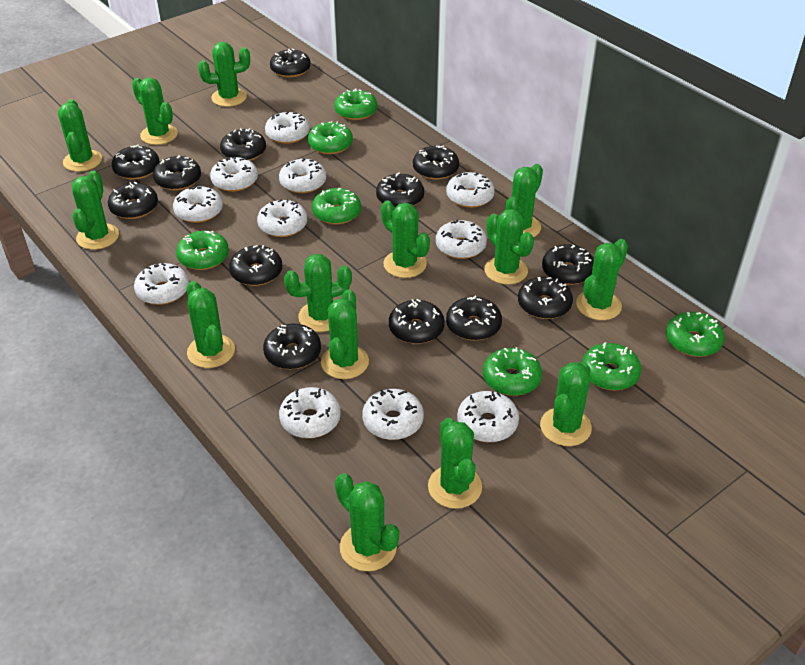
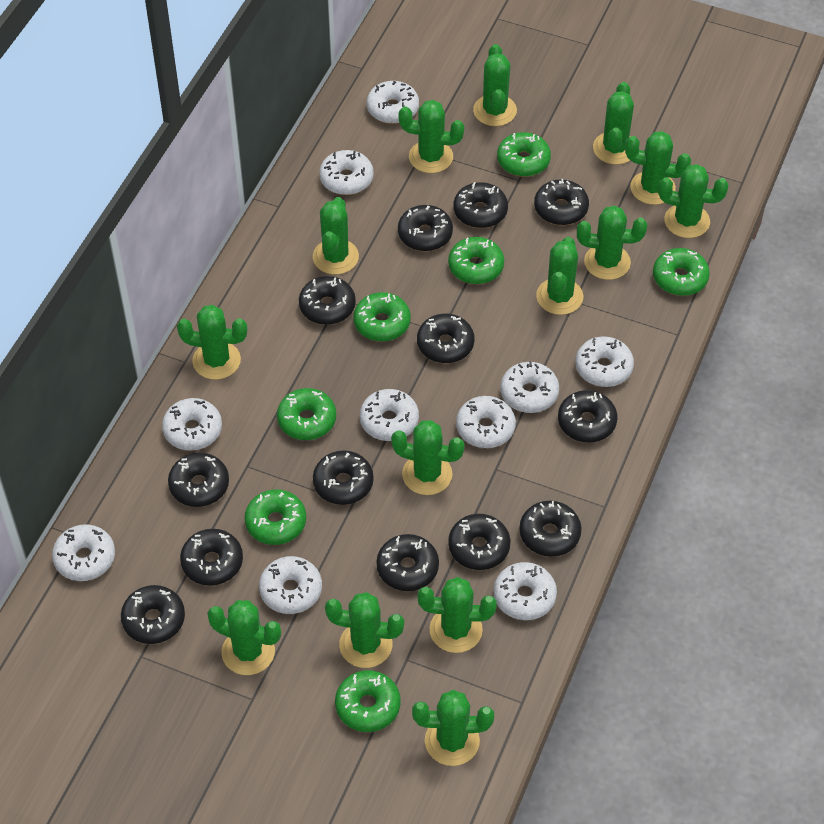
white donut: 11 -> 10

